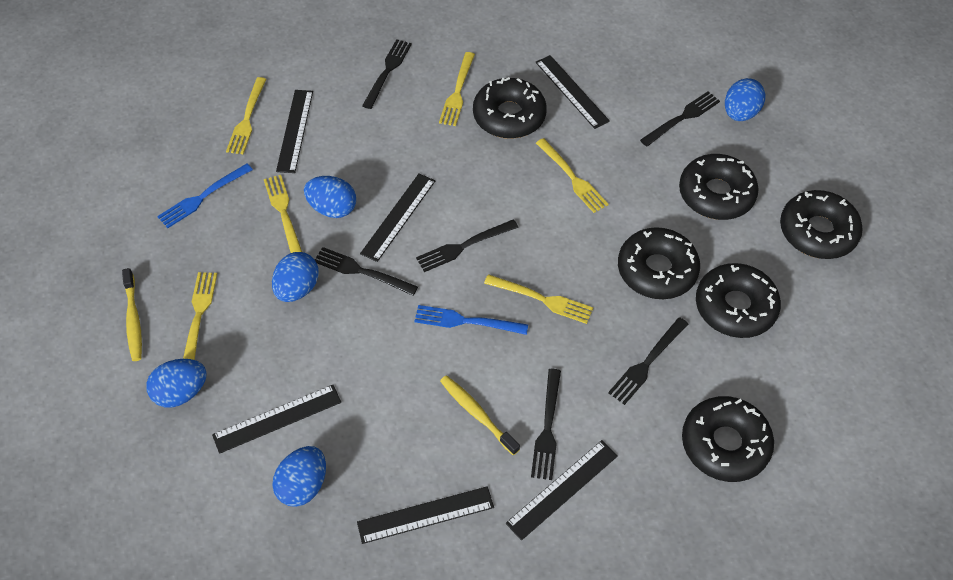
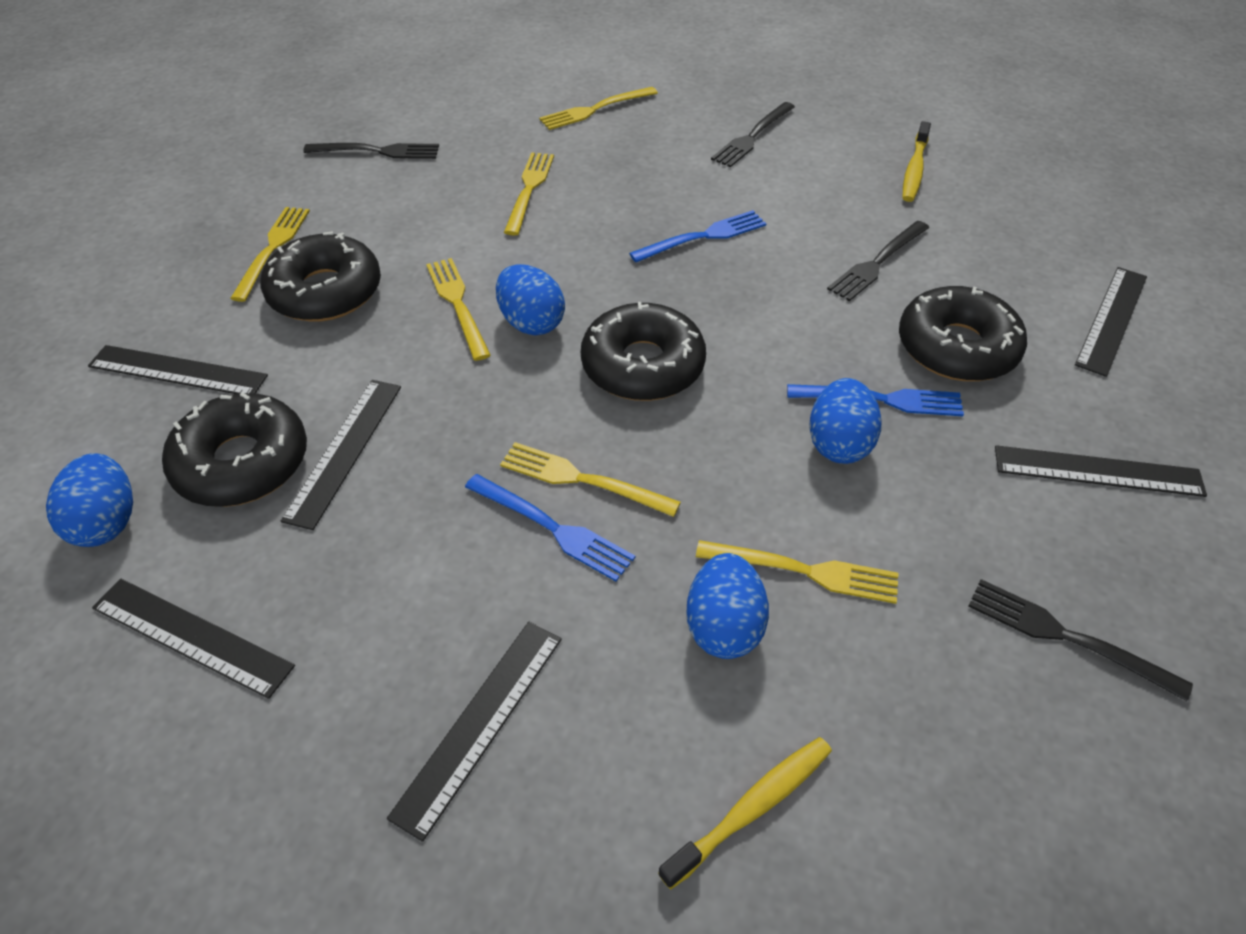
black donut: 6 -> 4
black fork: 6 -> 4
blue egg: 5 -> 4
blue fork: 2 -> 3

